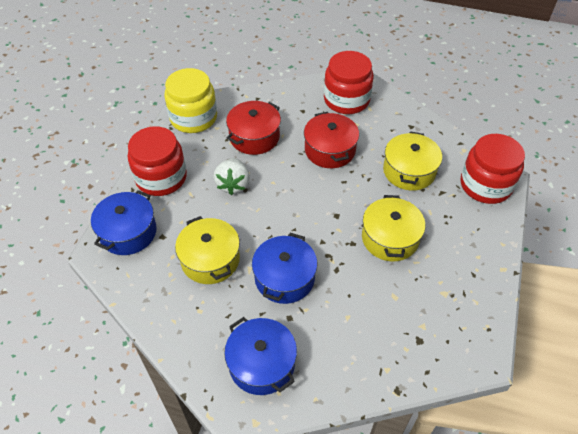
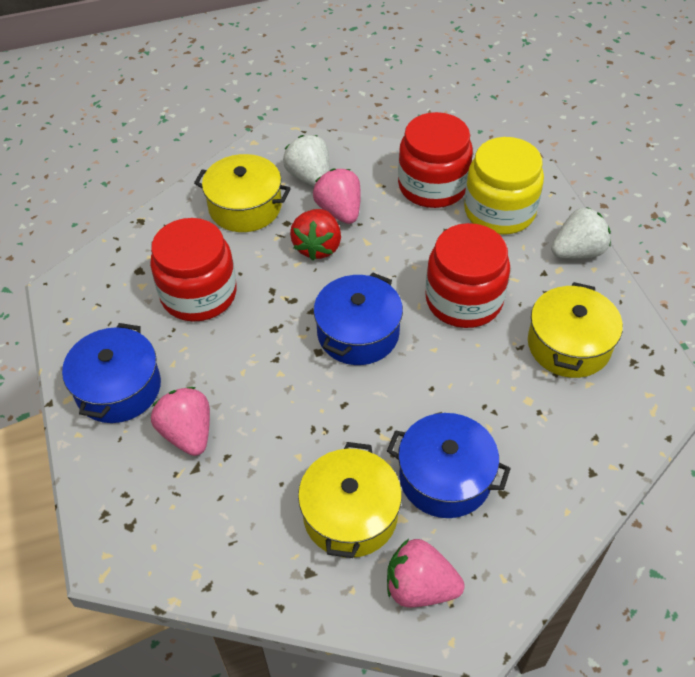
pink strawberry: 0 -> 3
red pot: 2 -> 0
red strawberry: 0 -> 1
white strawberry: 1 -> 2

